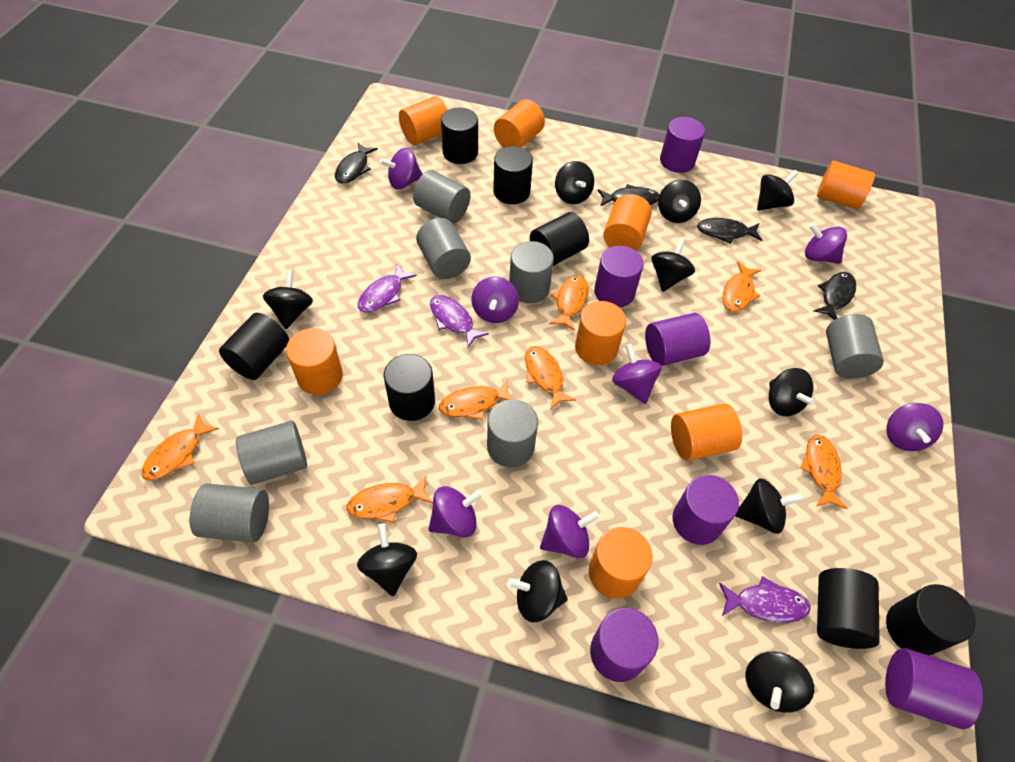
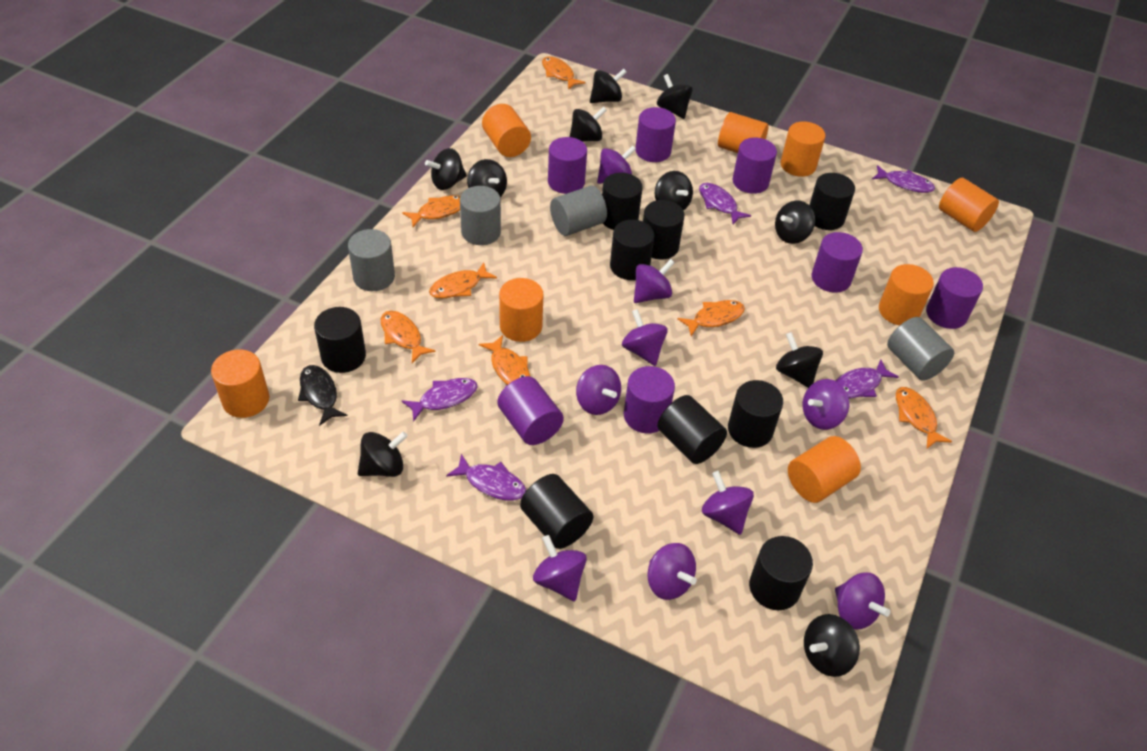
black cylinder: 7 -> 9
black fish: 4 -> 1
grey cylinder: 7 -> 4
purple cylinder: 6 -> 7
purple fish: 3 -> 5
purple spinning top: 7 -> 9

